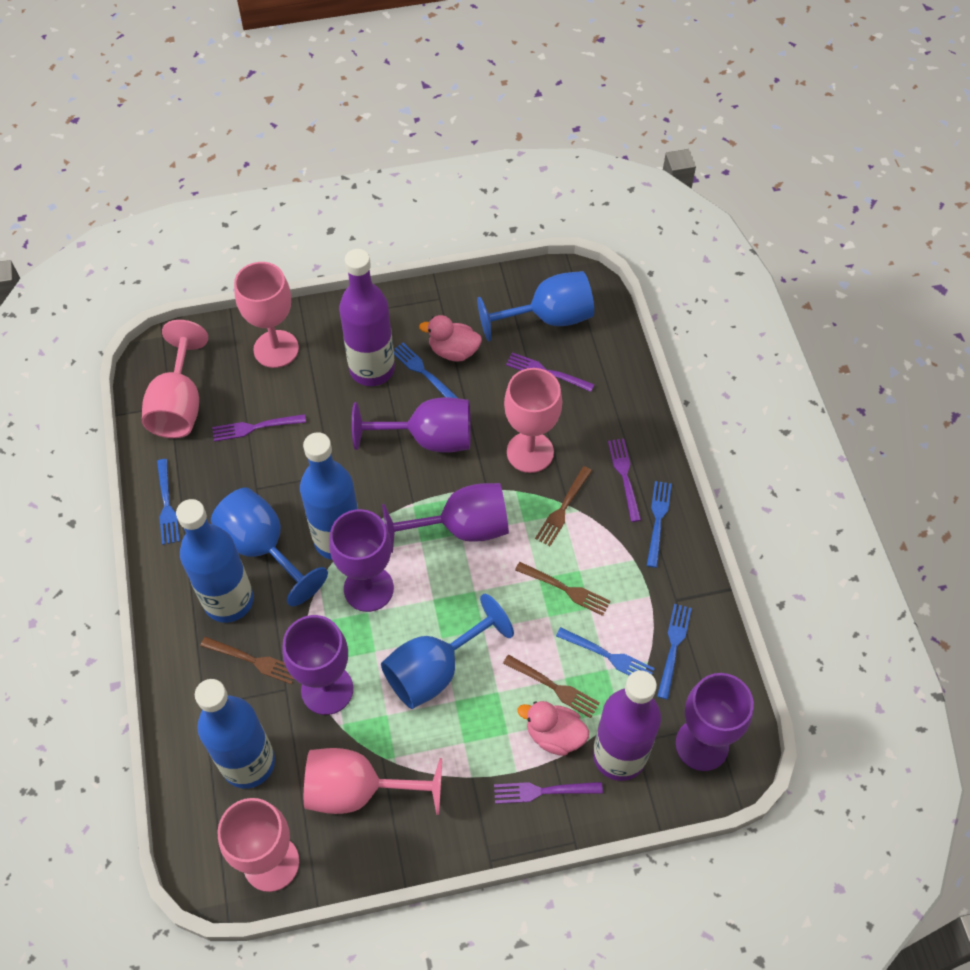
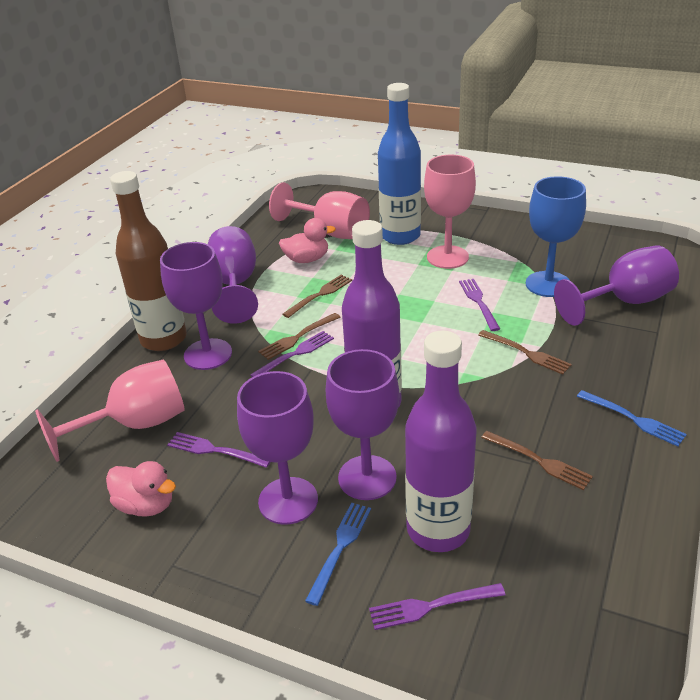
blue bottle: 3 -> 1
blue fork: 5 -> 2
blue goblet: 3 -> 1
brown bottle: 0 -> 1
pink goblet: 5 -> 3

